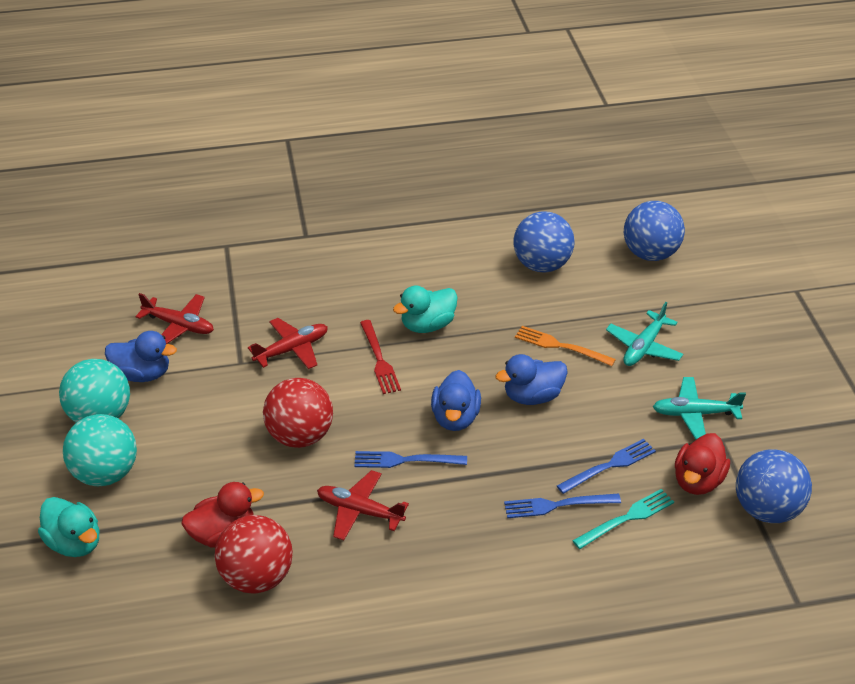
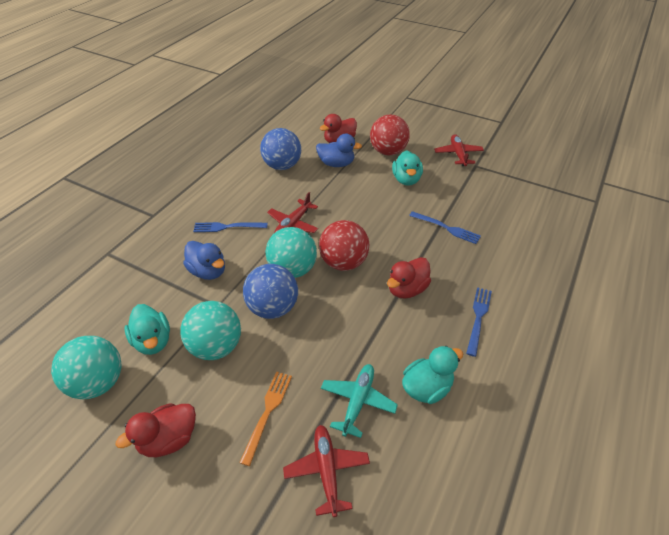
blue ball: 3 -> 2
blue duck: 3 -> 2
red duck: 2 -> 3
red fork: 1 -> 0
turquoise ball: 2 -> 3
turquoise duck: 2 -> 3
turquoise fork: 1 -> 0
turquoise plane: 2 -> 1

